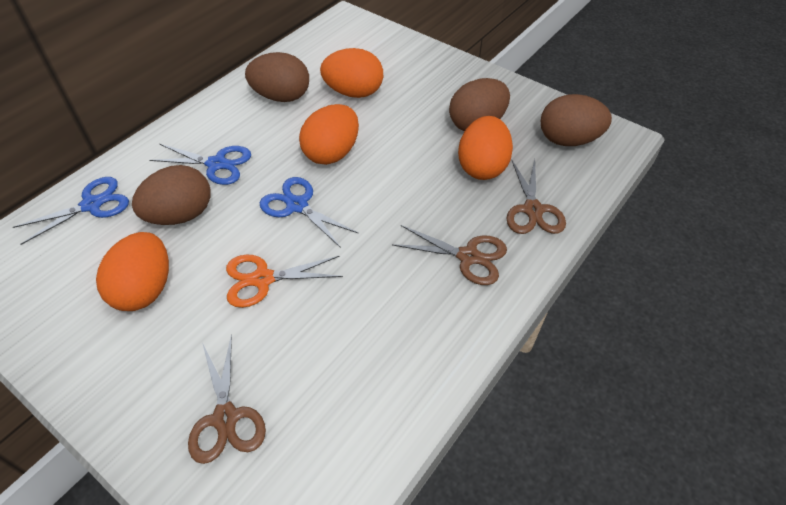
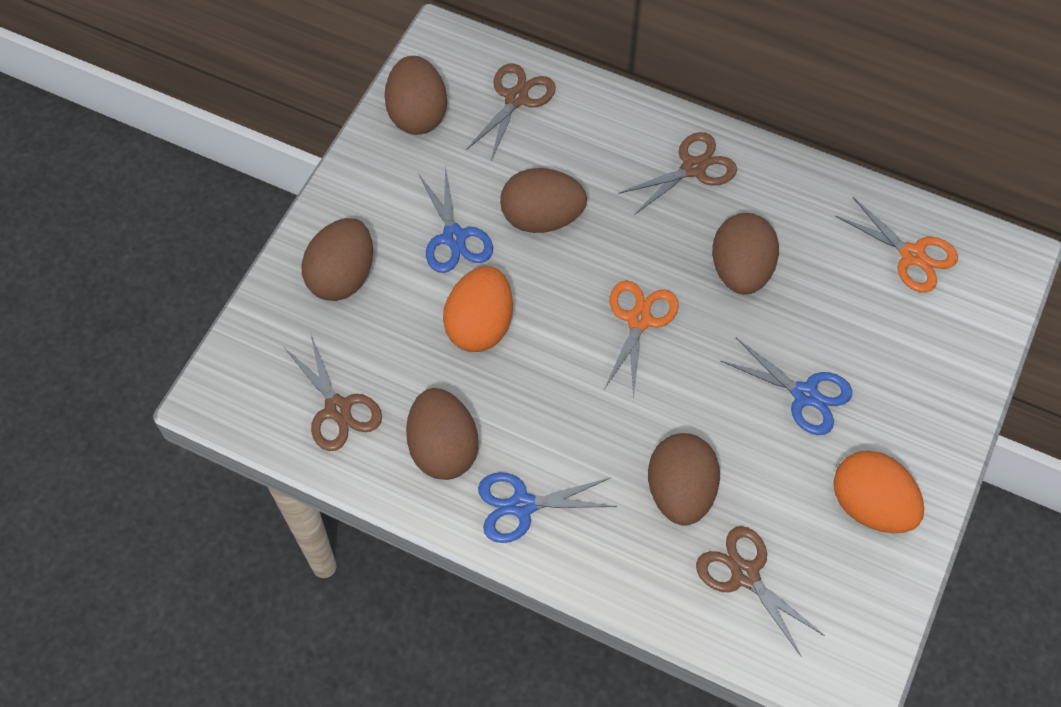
brown egg: 4 -> 6
brown scissors: 3 -> 4
orange egg: 4 -> 2
orange scissors: 1 -> 2

